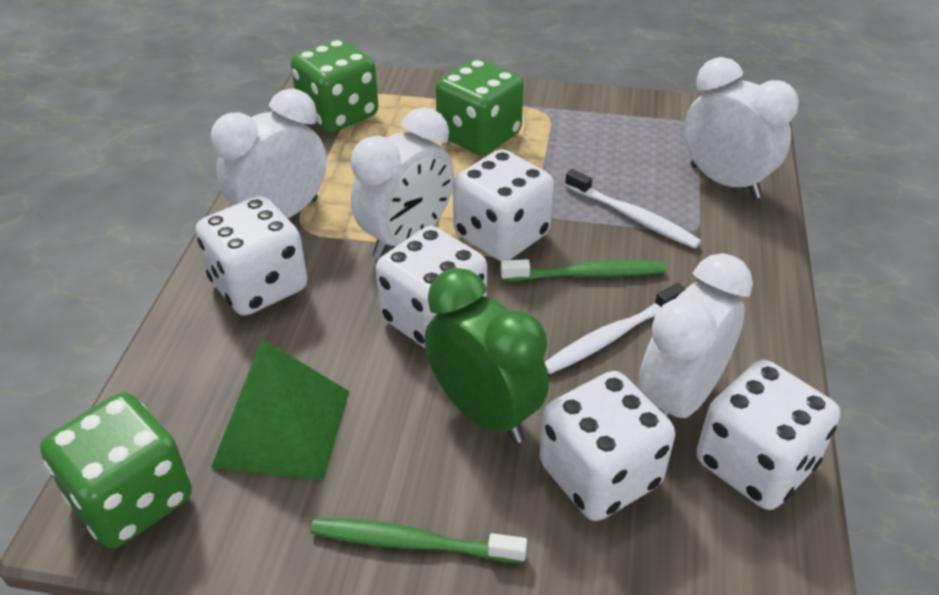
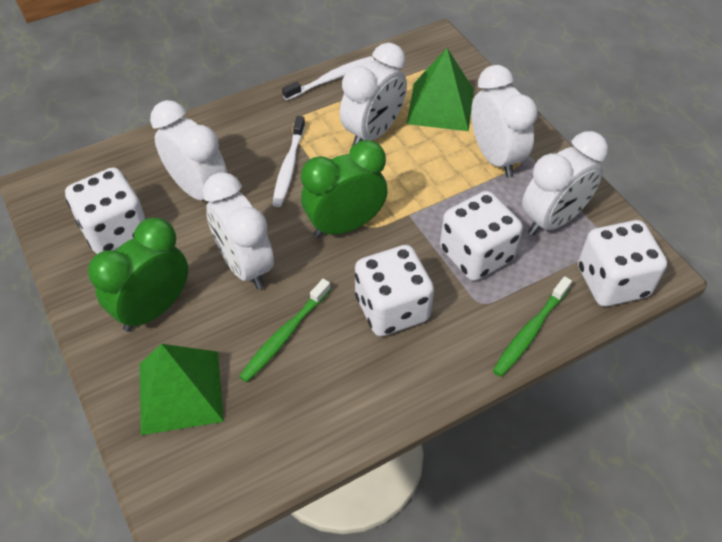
green clock: 1 -> 2
green dice: 3 -> 0
green pyramid: 1 -> 2
white clock: 4 -> 5
white dice: 5 -> 4

